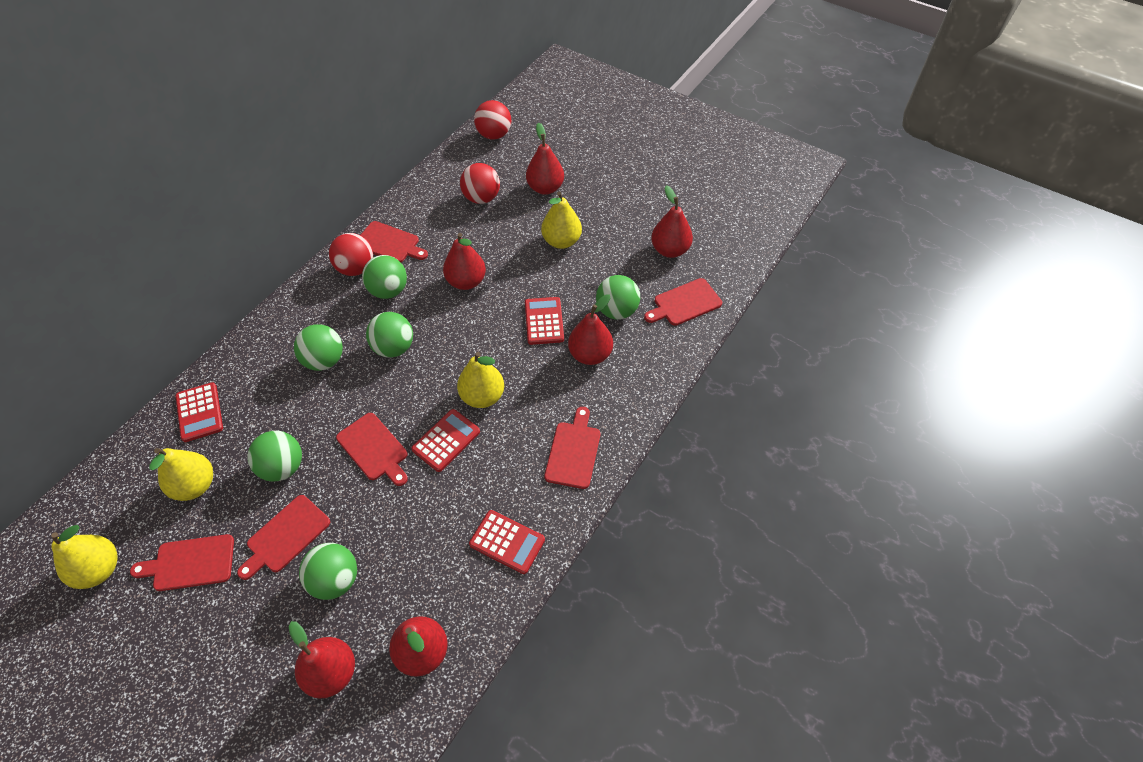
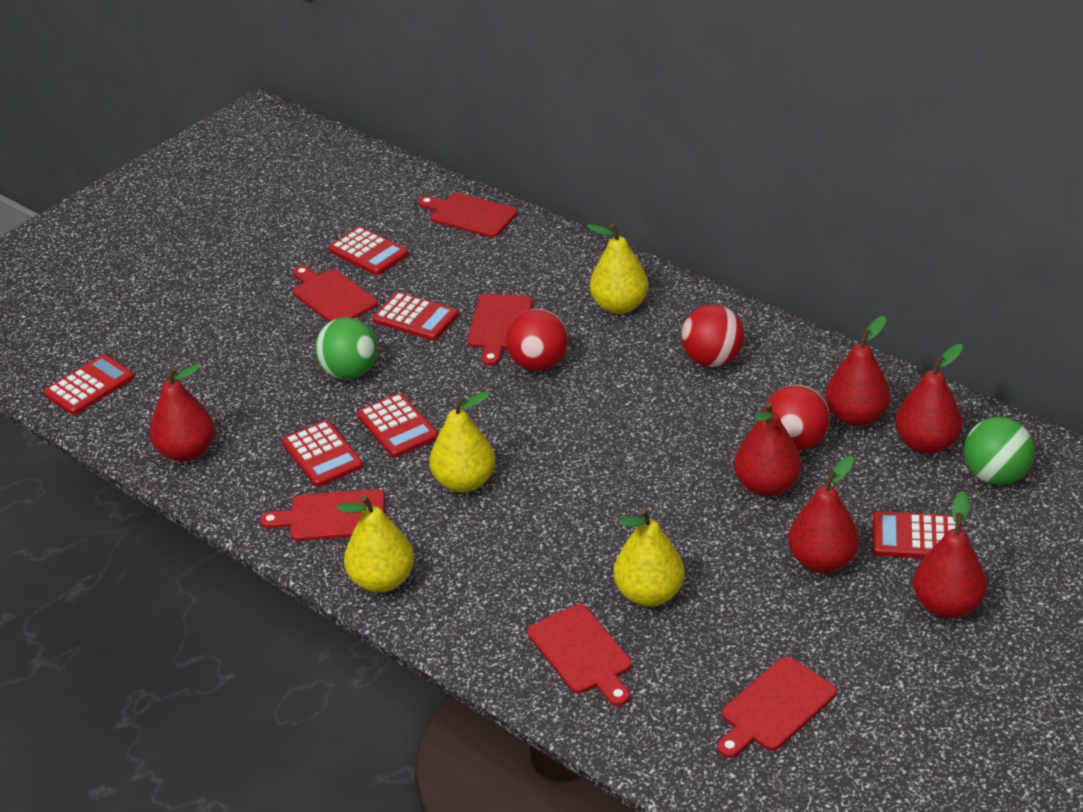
green ball: 6 -> 2
red calculator: 4 -> 6

